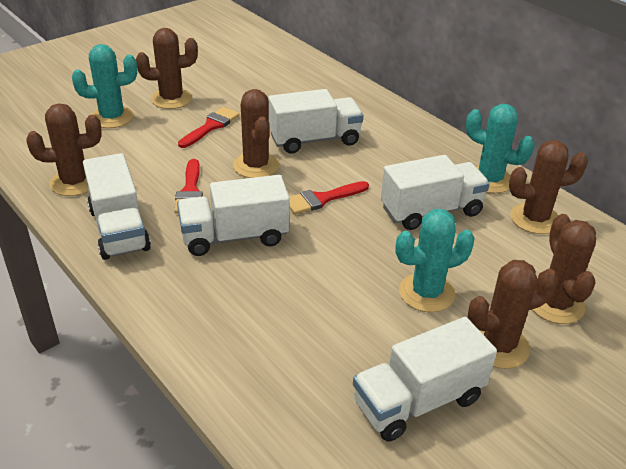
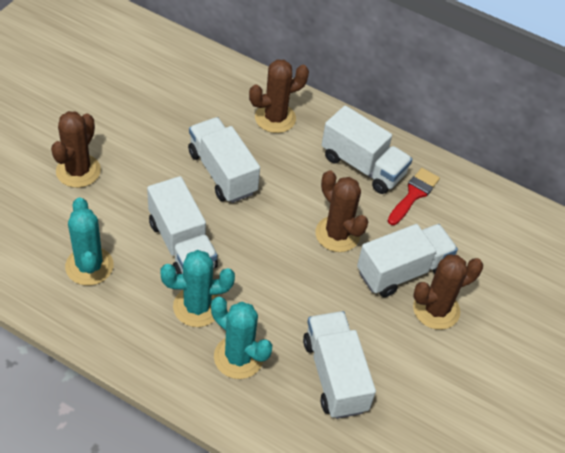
brown cactus: 6 -> 4
red brush: 3 -> 1

